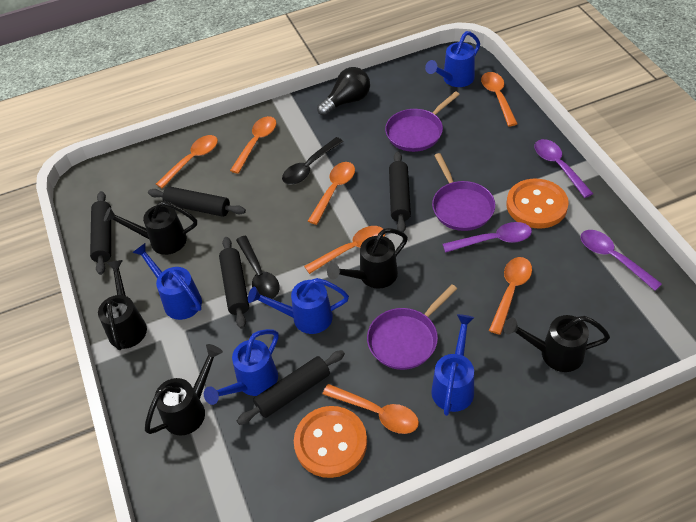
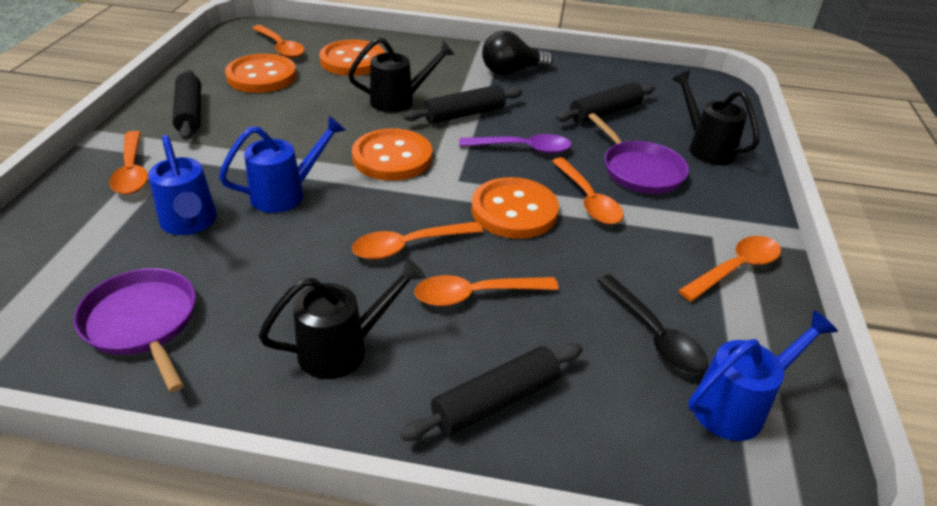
black rolling pin: 5 -> 4
black spoon: 2 -> 1
black watering can: 5 -> 3
blue watering can: 5 -> 3
orange button: 2 -> 4
orange spoon: 7 -> 6
purple pan: 3 -> 2
purple spoon: 3 -> 1

